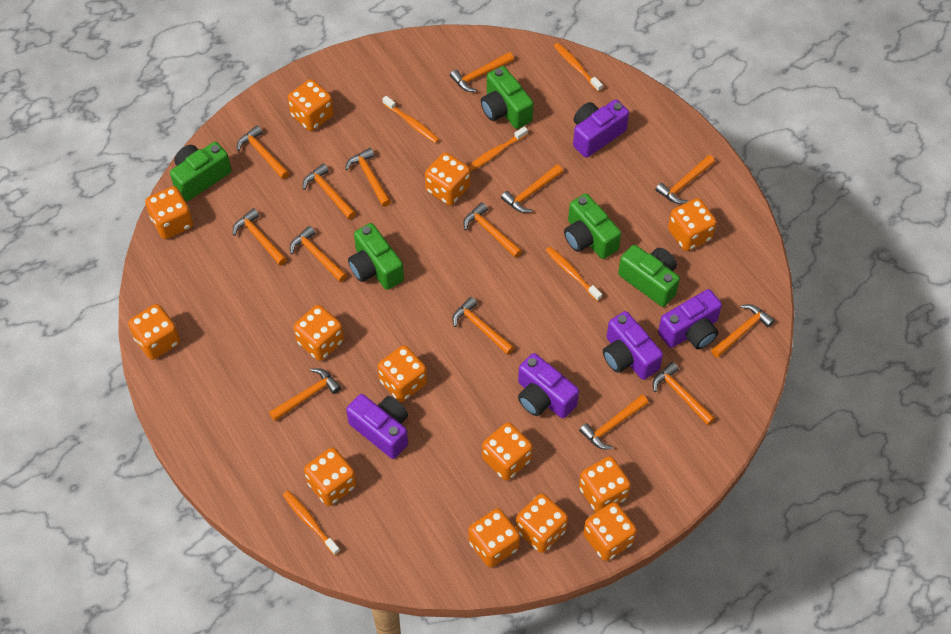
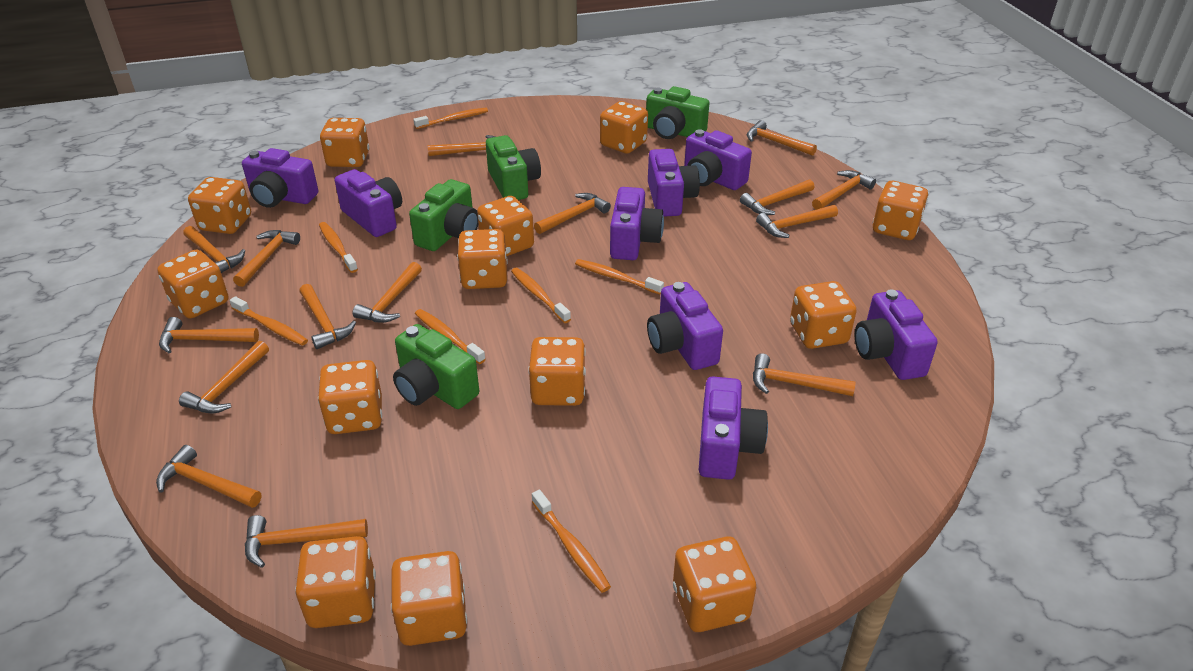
green camera: 5 -> 4
orange hammer: 14 -> 15
orange toothbrush: 5 -> 7
purple camera: 5 -> 8

